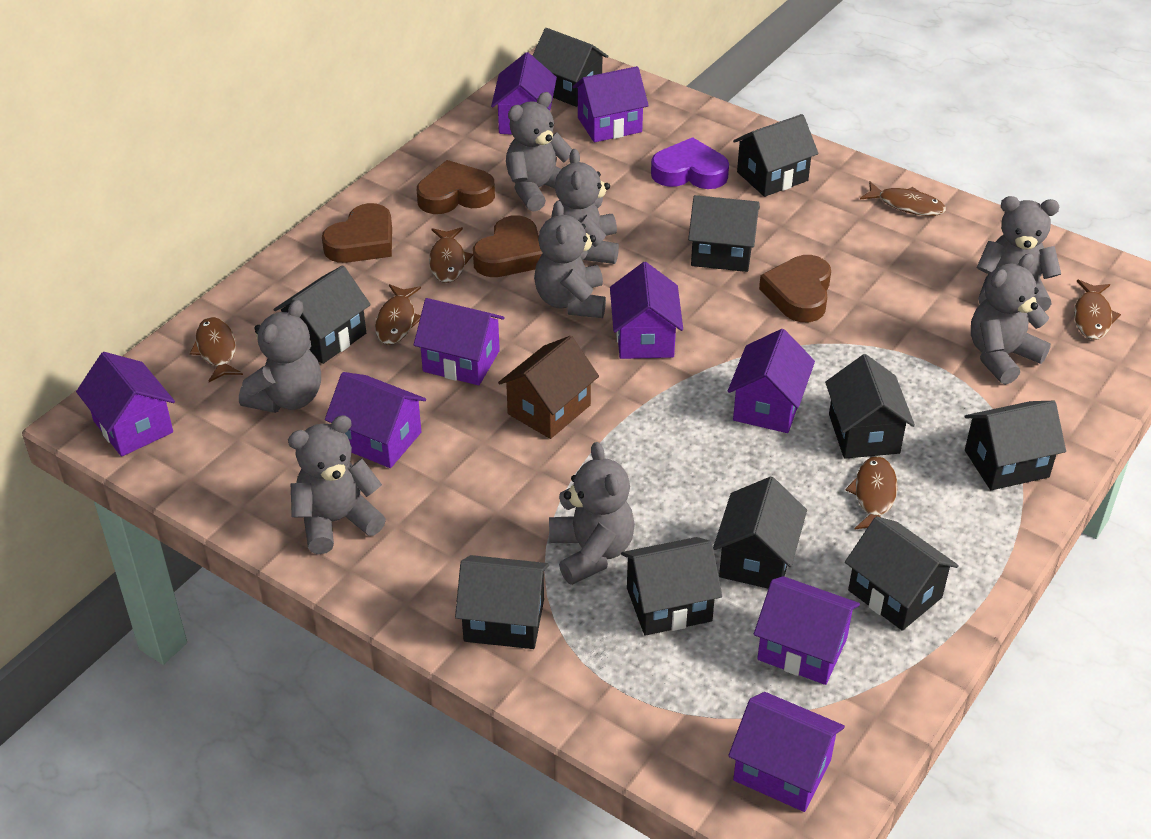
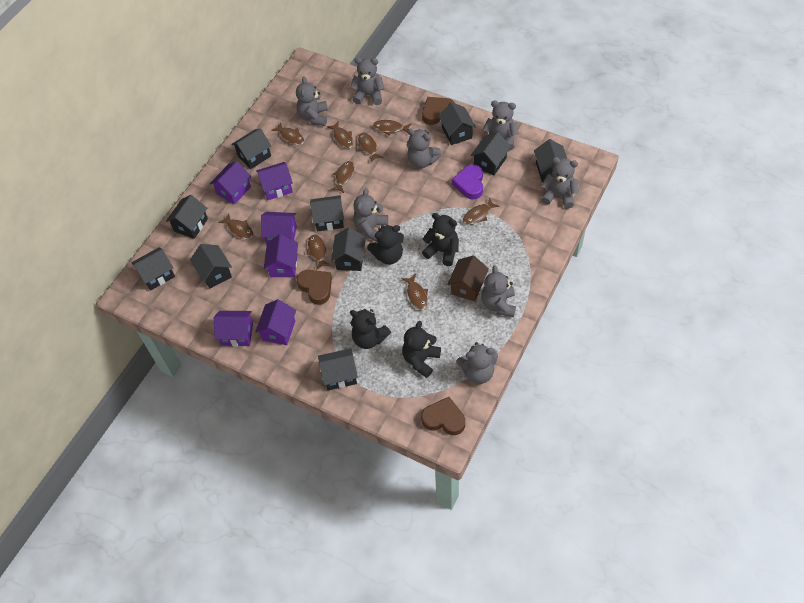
black teddy bear: 0 -> 4
brown fish: 6 -> 9
brown heart: 4 -> 3
purple house: 9 -> 6

